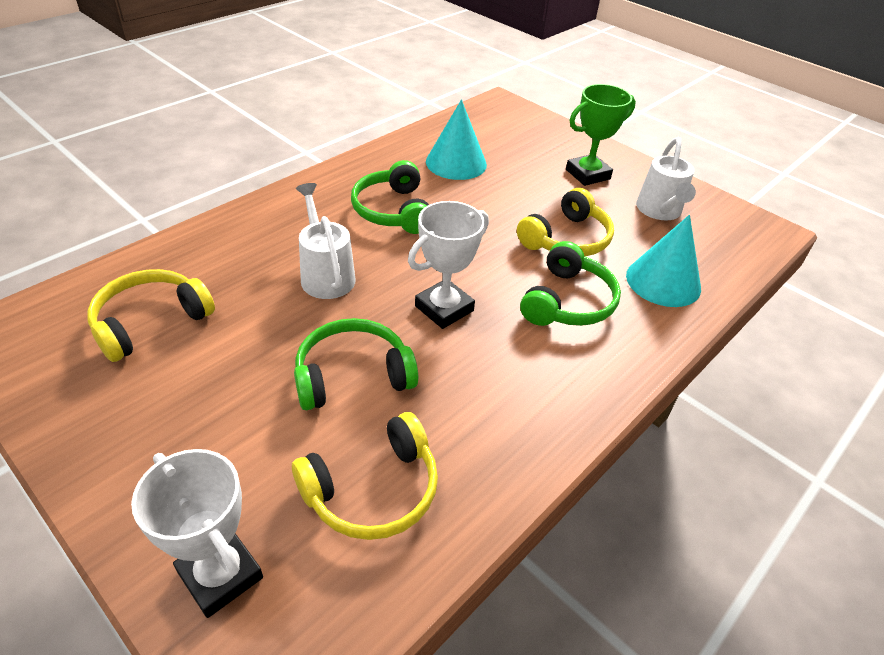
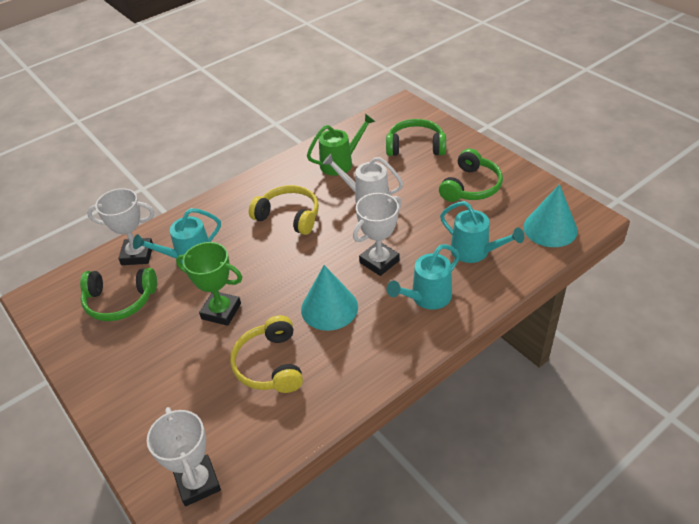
green watering can: 0 -> 1
turquoise watering can: 0 -> 3
white trophy: 2 -> 3
white watering can: 2 -> 1
yellow headphones: 3 -> 2

